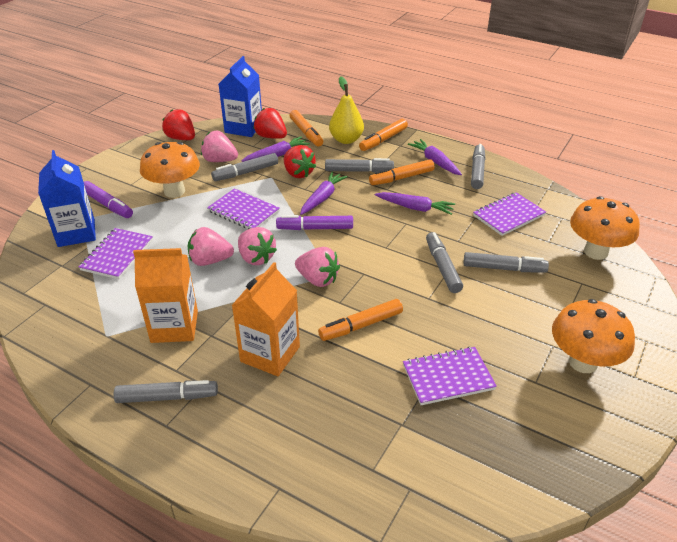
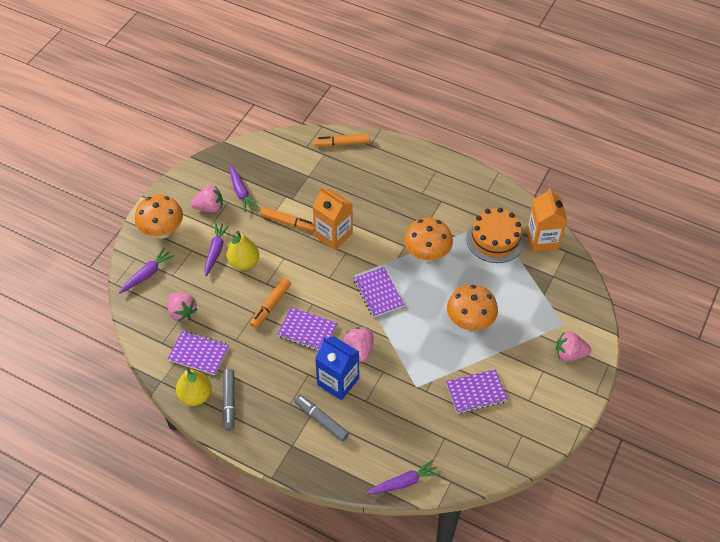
blue carton: 2 -> 1
grey marker: 6 -> 2
orange cake: 0 -> 1
orange marker: 4 -> 3
purple marker: 2 -> 0
red strawberry: 3 -> 0
yellow pear: 1 -> 2

